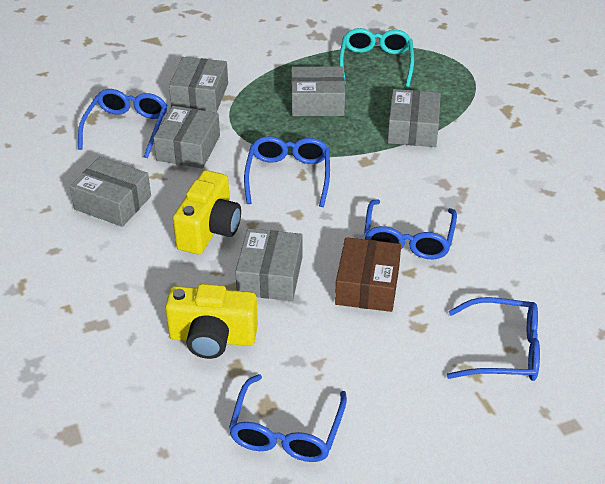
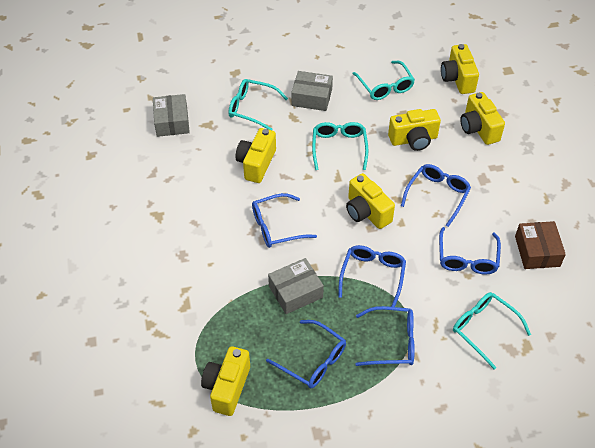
blue glasses: 5 -> 6
grey box: 6 -> 3
turquoise glasses: 1 -> 4
yellow camera: 2 -> 6

